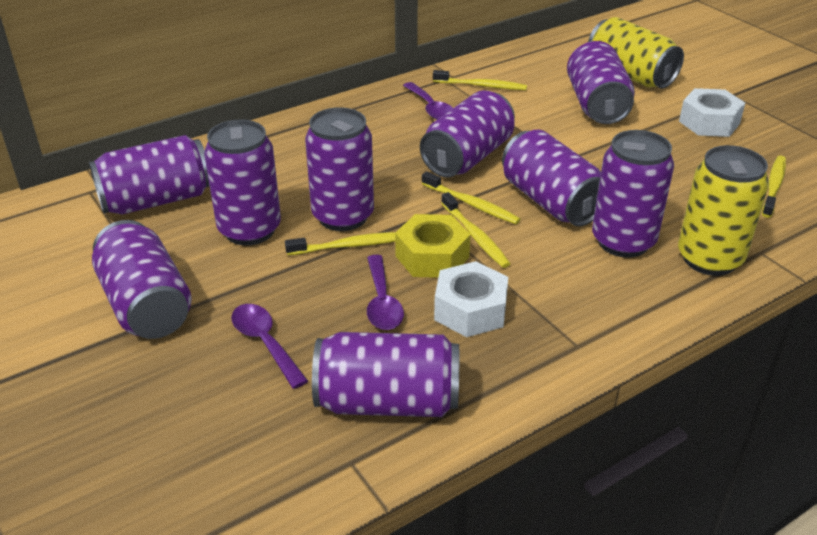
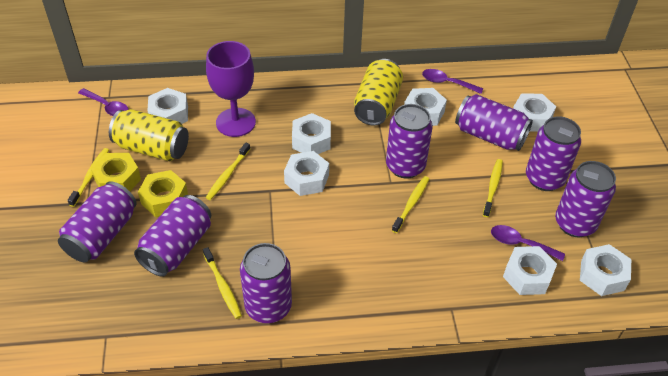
purple can: 9 -> 7
purple goblet: 0 -> 1
white nut: 2 -> 7
yellow nut: 1 -> 2

